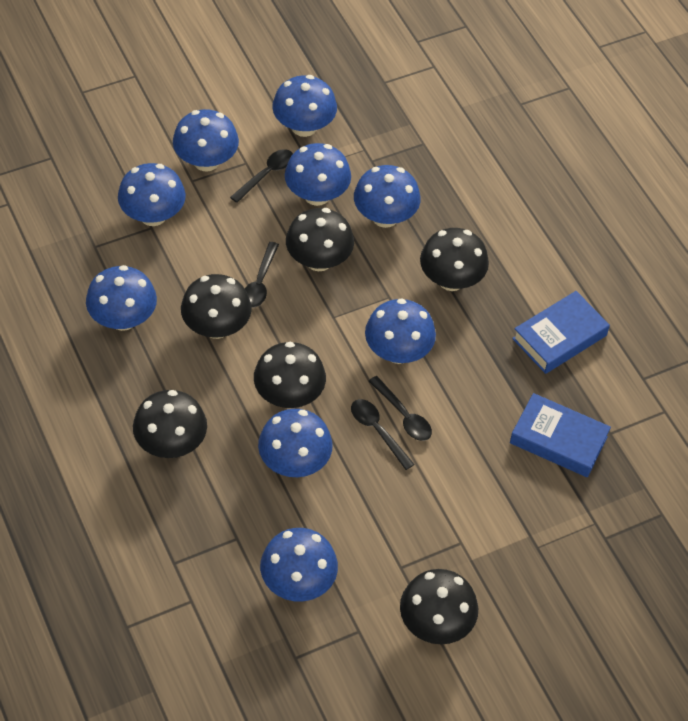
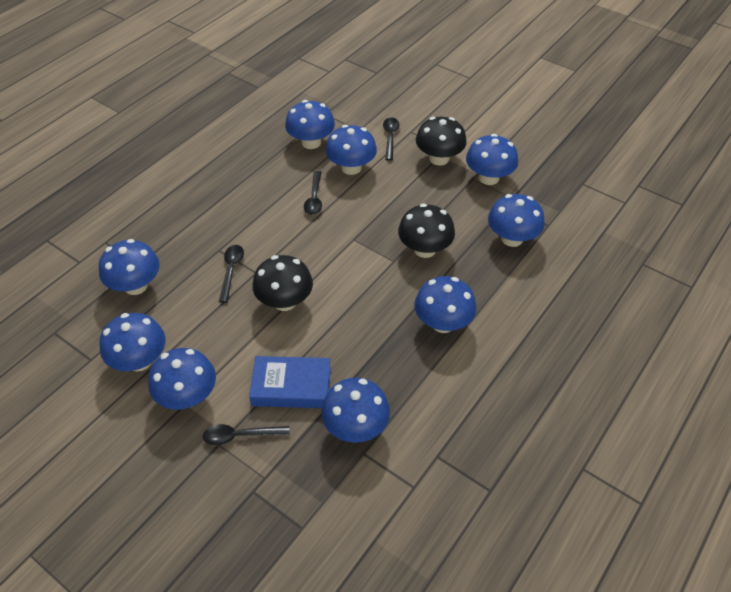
black mushroom: 6 -> 3
blue book: 2 -> 1

